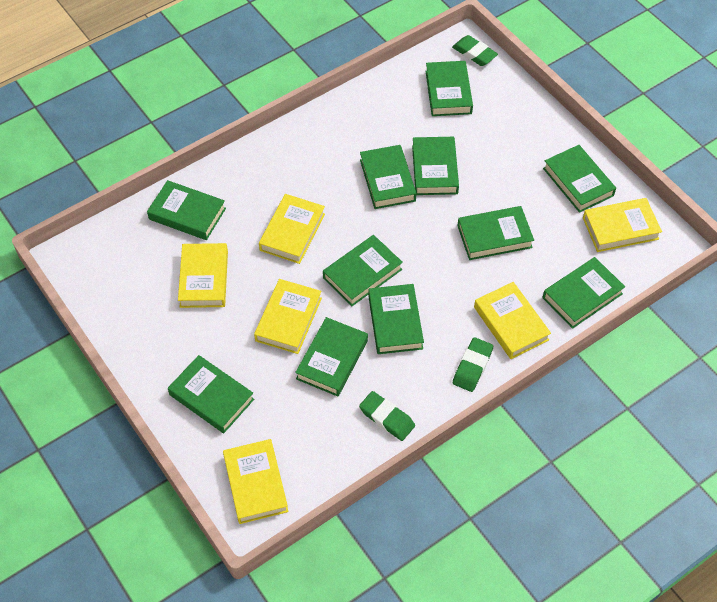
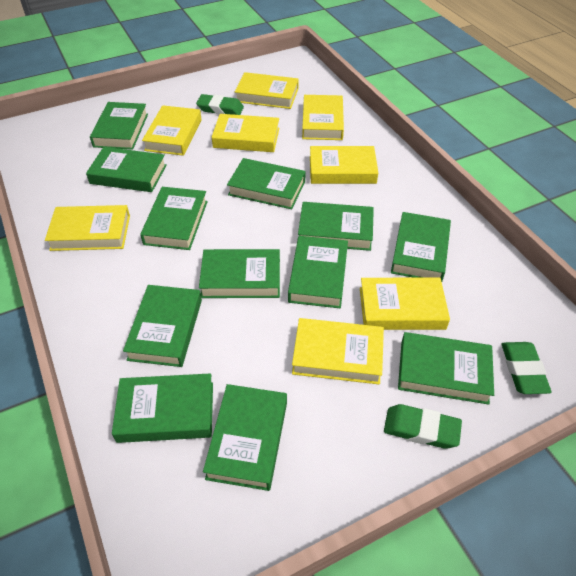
green book: 11 -> 12
yellow book: 6 -> 8

